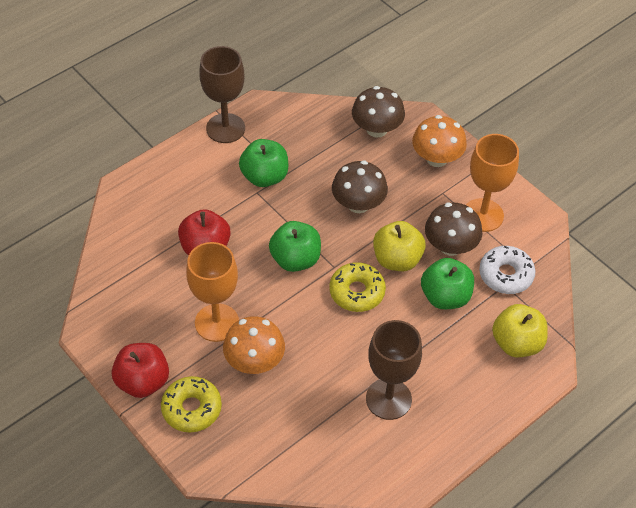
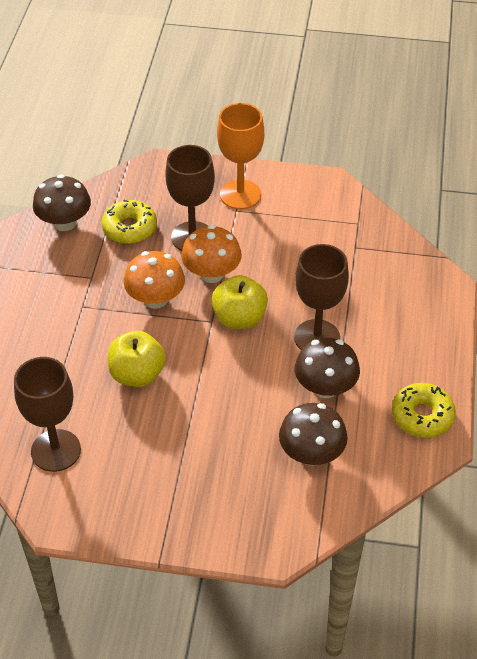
brown goblet: 2 -> 3
green apple: 3 -> 0
orange goblet: 2 -> 1
red apple: 2 -> 0
white donut: 1 -> 0

